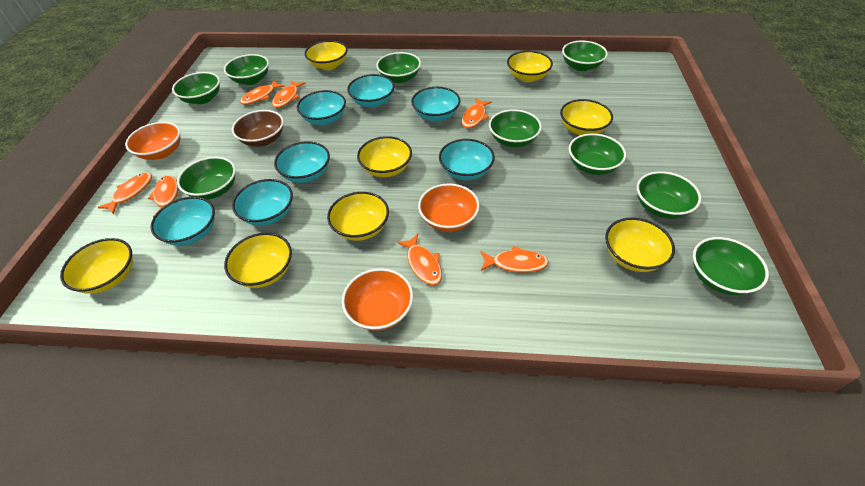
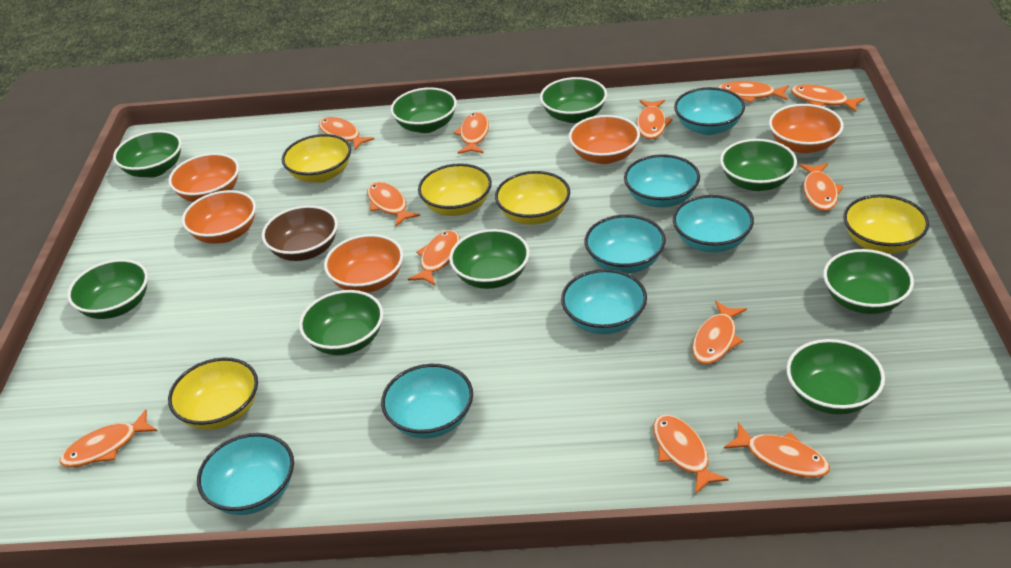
orange bowl: 3 -> 5
orange fish: 7 -> 12
yellow bowl: 8 -> 5

